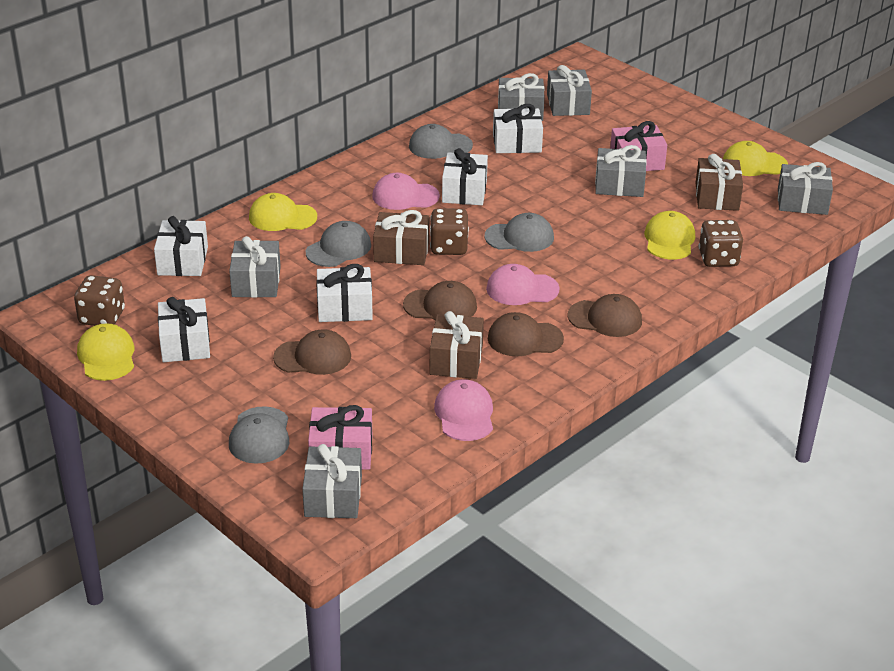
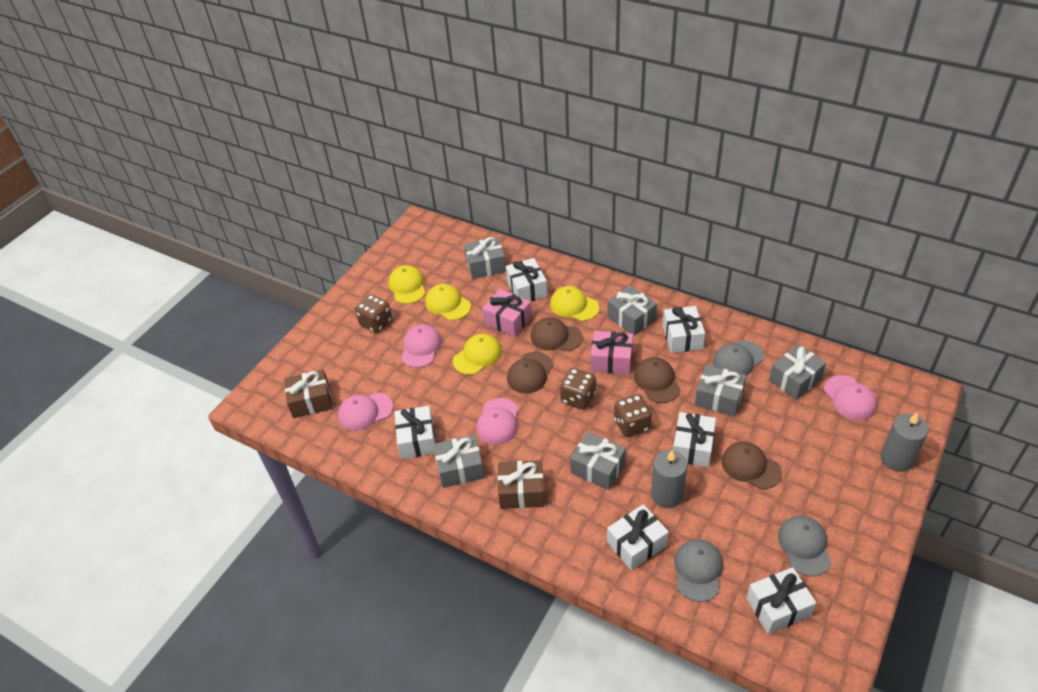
brown gift: 3 -> 2
grey candle: 0 -> 2
grey cap: 4 -> 3
pink cap: 3 -> 4
white gift: 5 -> 6

